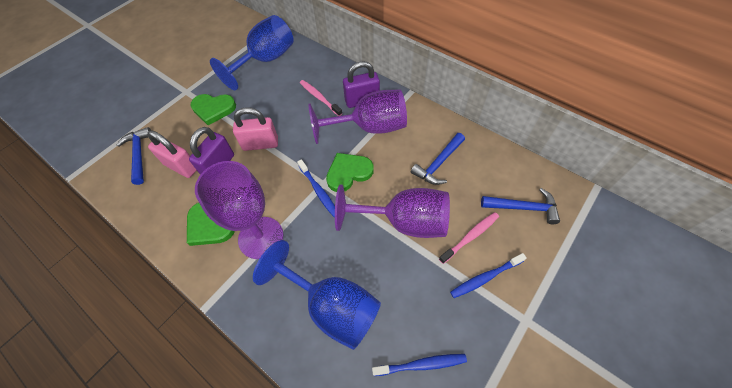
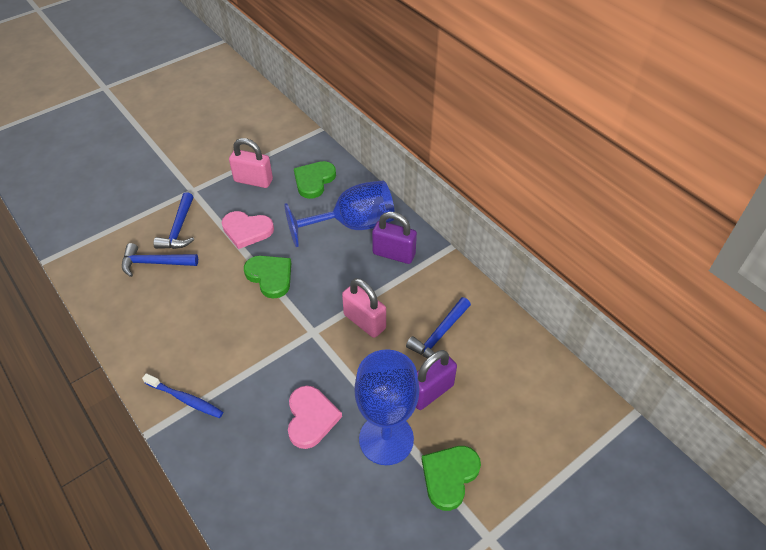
blue toothbrush: 3 -> 1
pink heart: 0 -> 2
pink toothbrush: 2 -> 0
purple goblet: 3 -> 0

